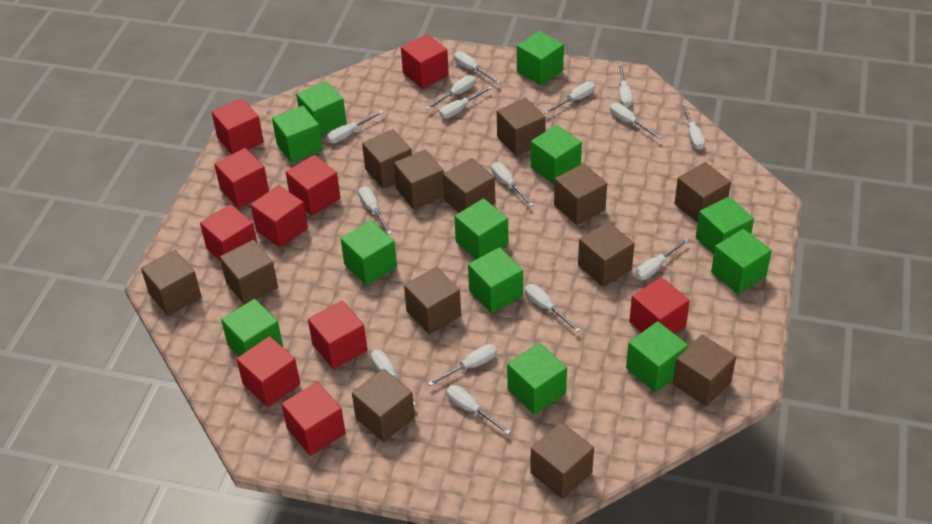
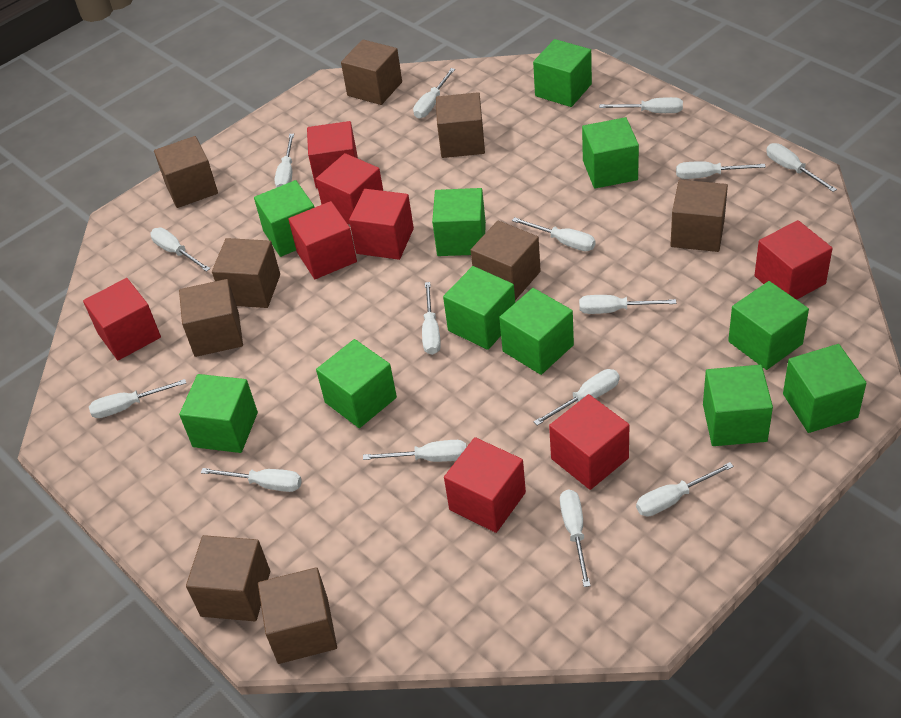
brown cube: 13 -> 9
green cube: 12 -> 11
red cube: 10 -> 8

